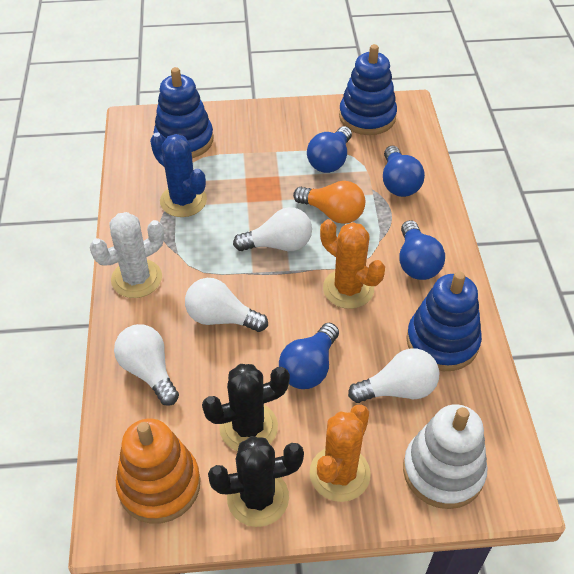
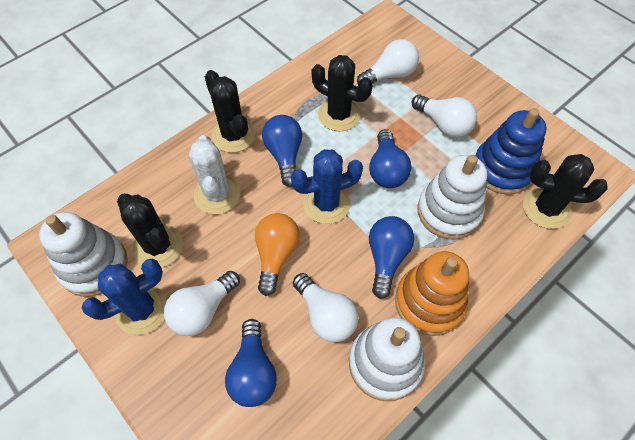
black cactus: 2 -> 4
blue cactus: 1 -> 2
blue stacking toy: 3 -> 1
orange cactus: 2 -> 0
white stacking toy: 1 -> 3

